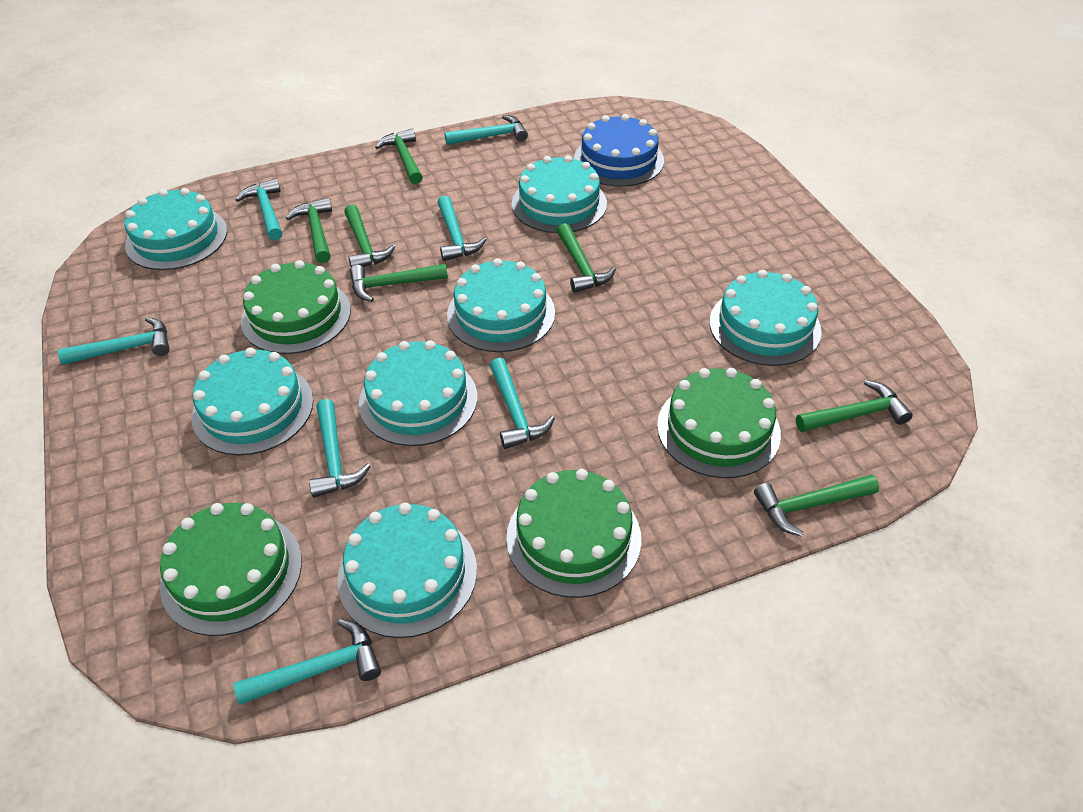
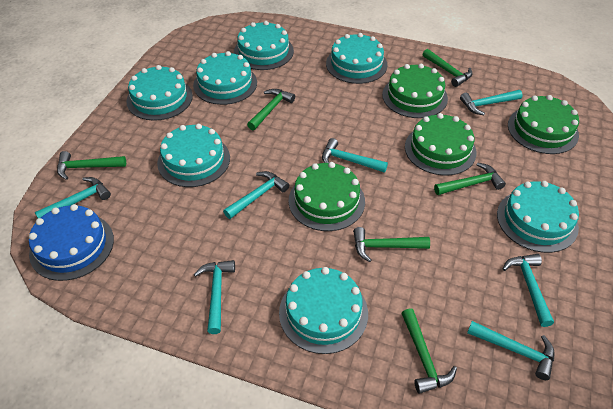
green hammer: 7 -> 6

